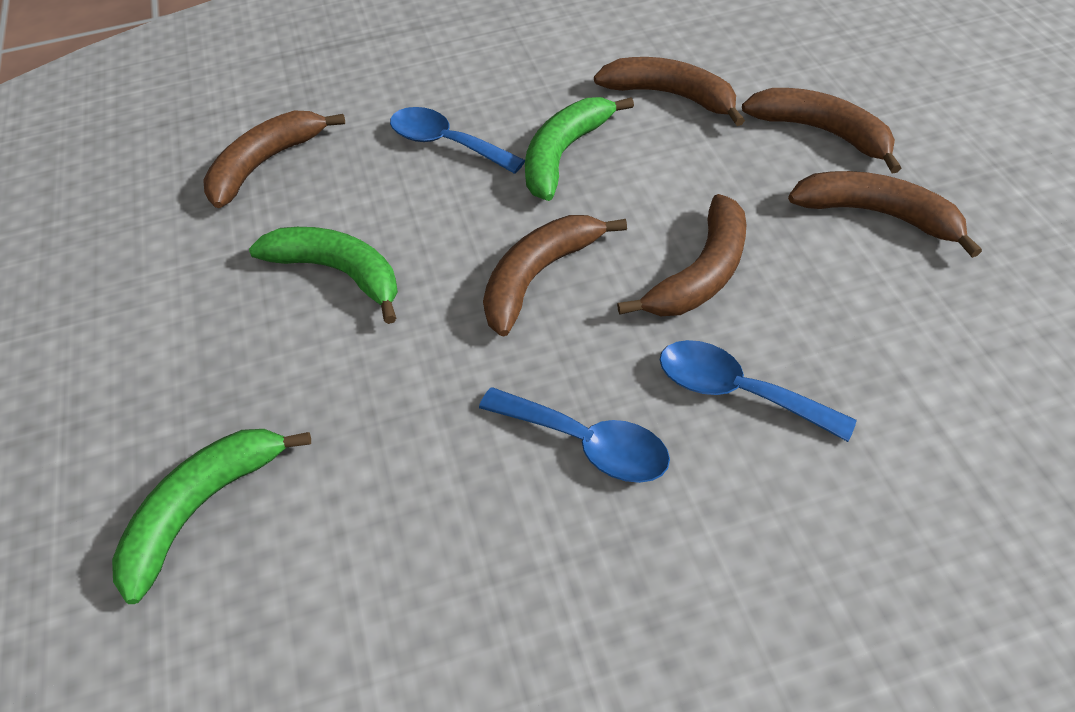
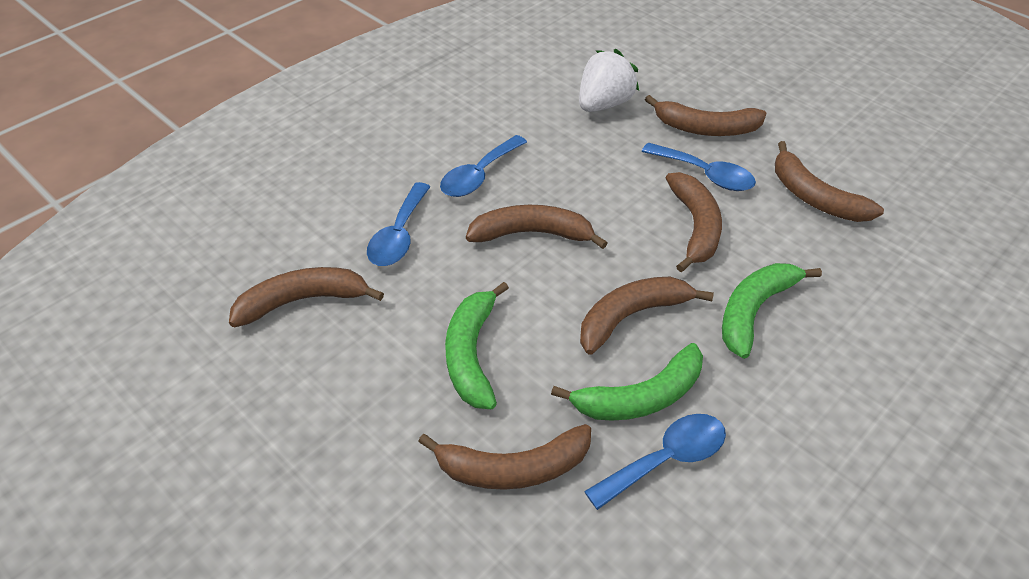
blue spoon: 3 -> 4
brown banana: 6 -> 7
white strawberry: 0 -> 1

